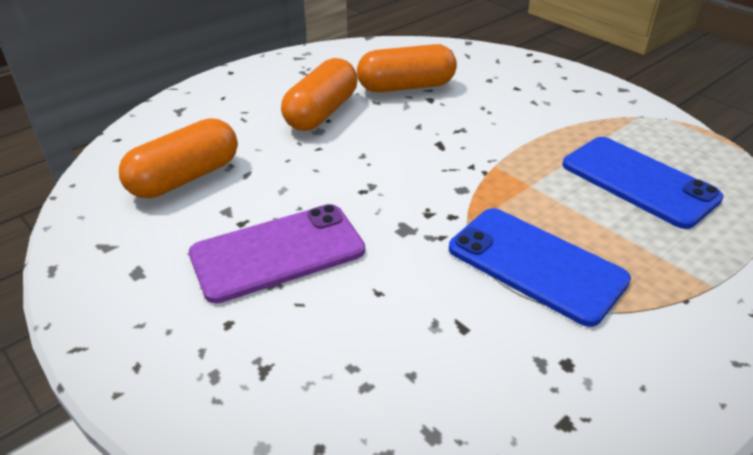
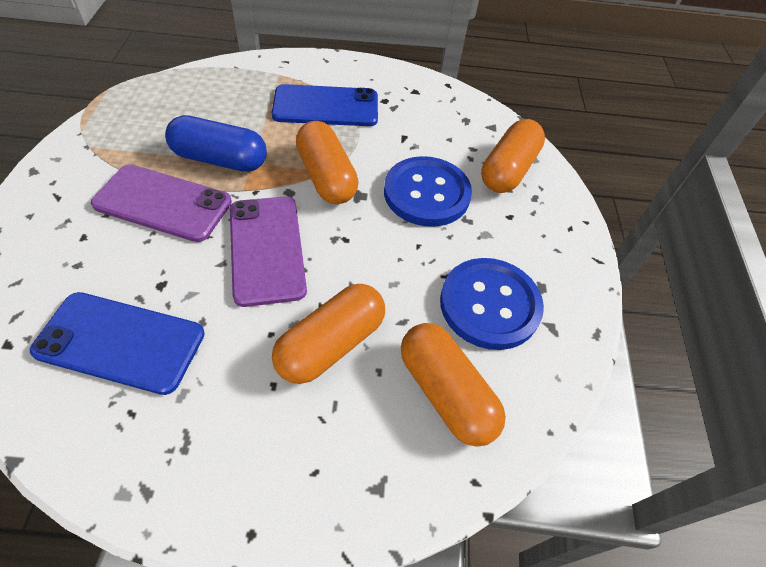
blue button: 0 -> 2
blue capsule: 0 -> 1
orange capsule: 3 -> 4
purple phone: 1 -> 2

